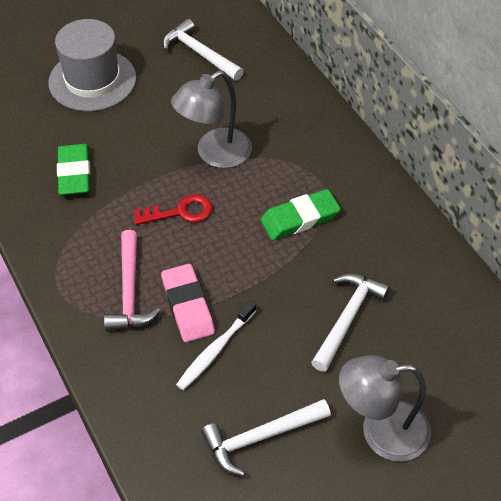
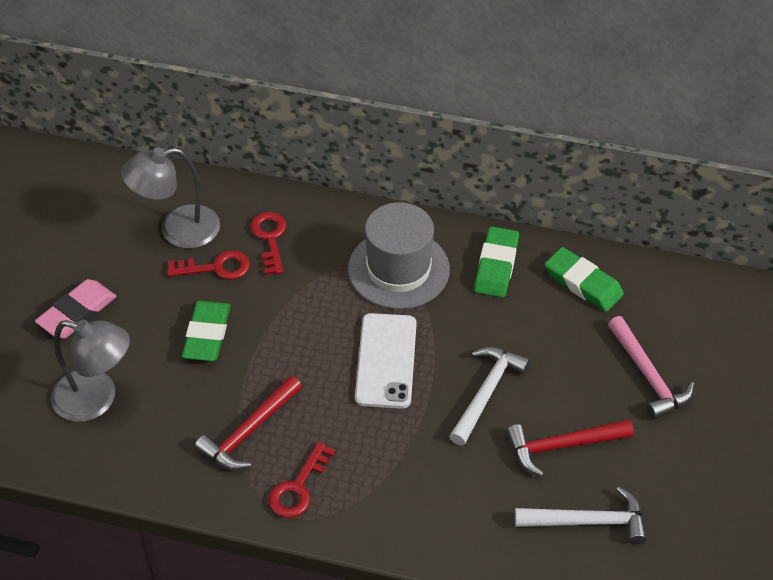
green eraser: 2 -> 3
red hammer: 0 -> 2
red key: 1 -> 3
white hammer: 3 -> 2
white phone: 0 -> 1
white toothbrush: 1 -> 0

